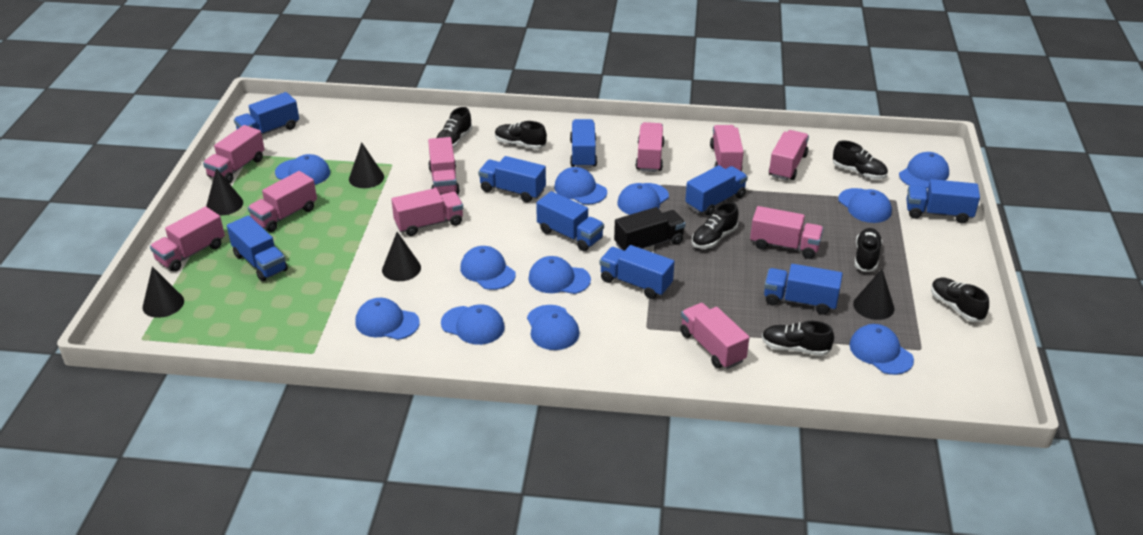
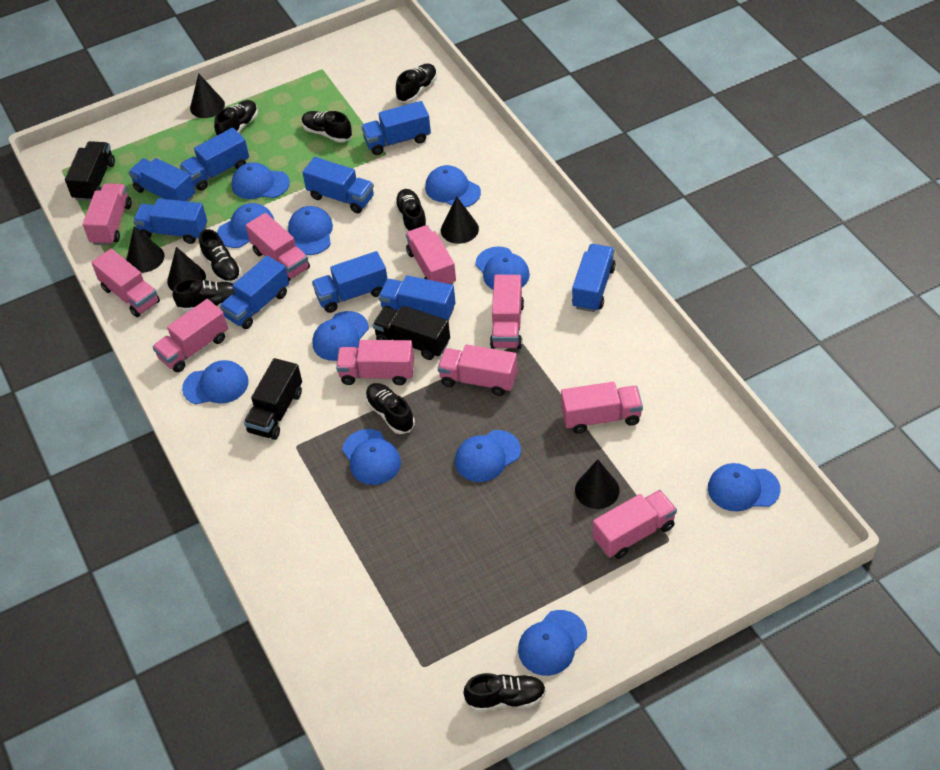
black shoe: 7 -> 8
black truck: 1 -> 3

